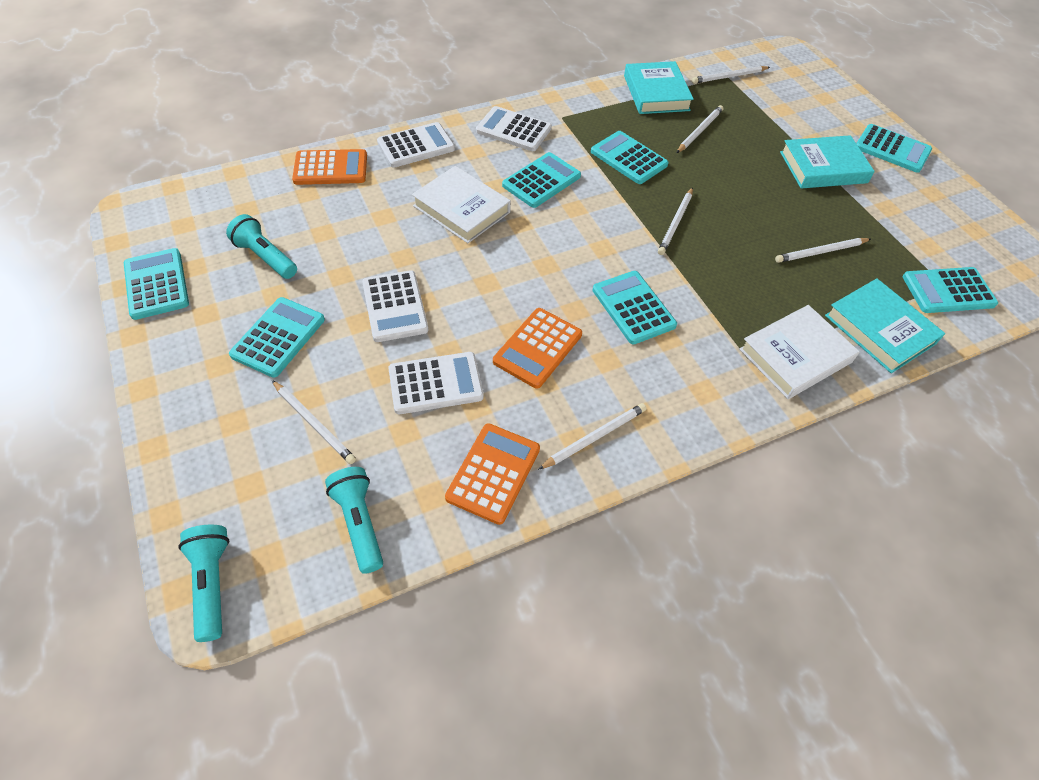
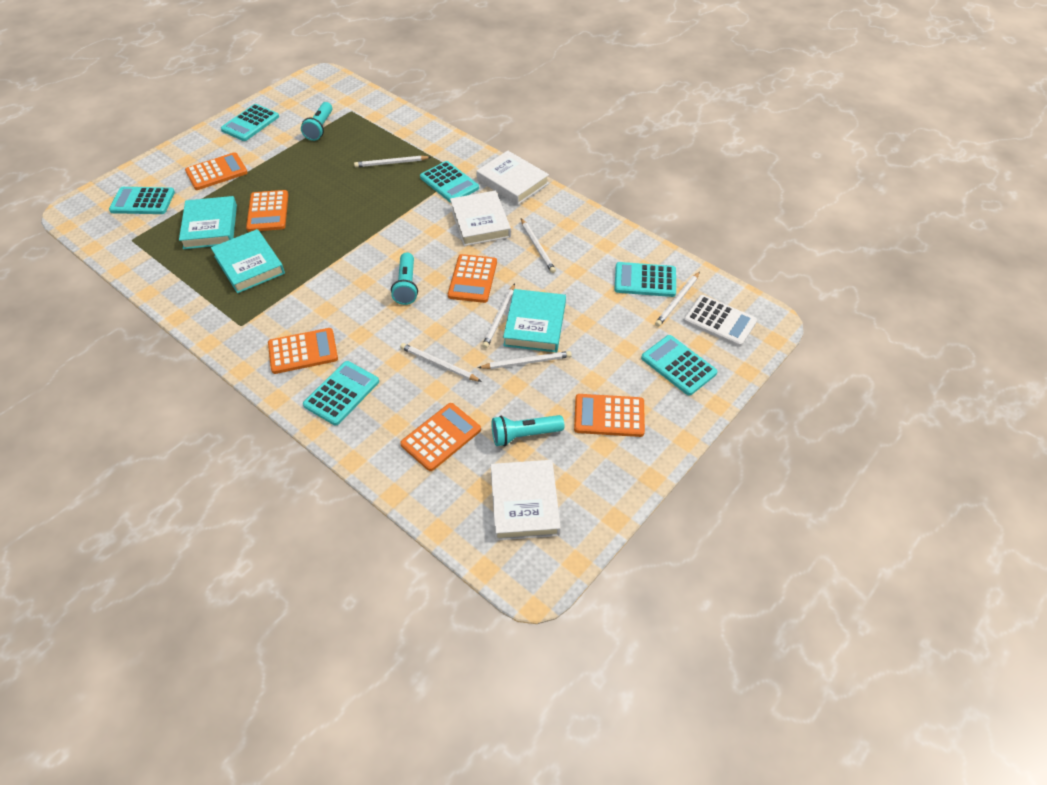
orange calculator: 3 -> 6
turquoise calculator: 7 -> 6
white book: 2 -> 3
white calculator: 4 -> 1

